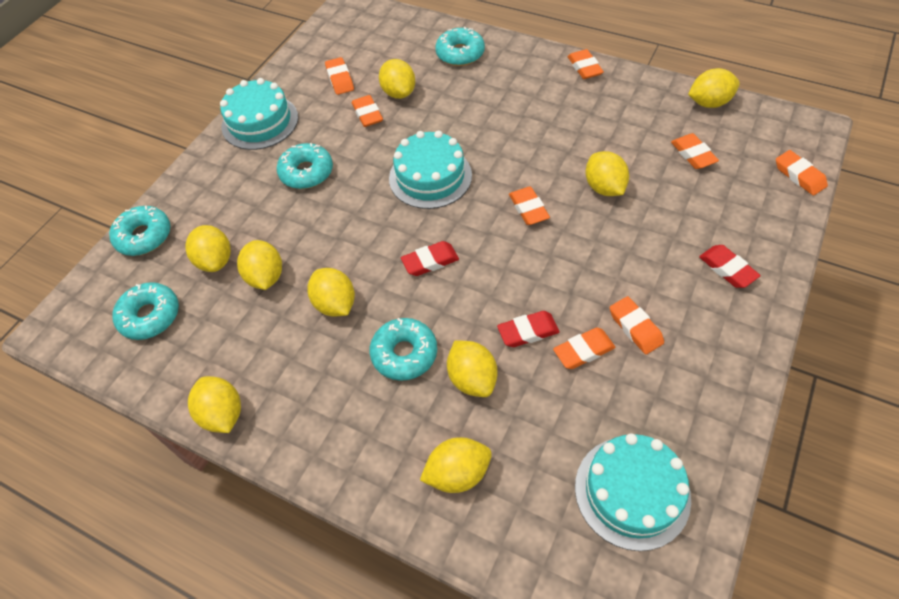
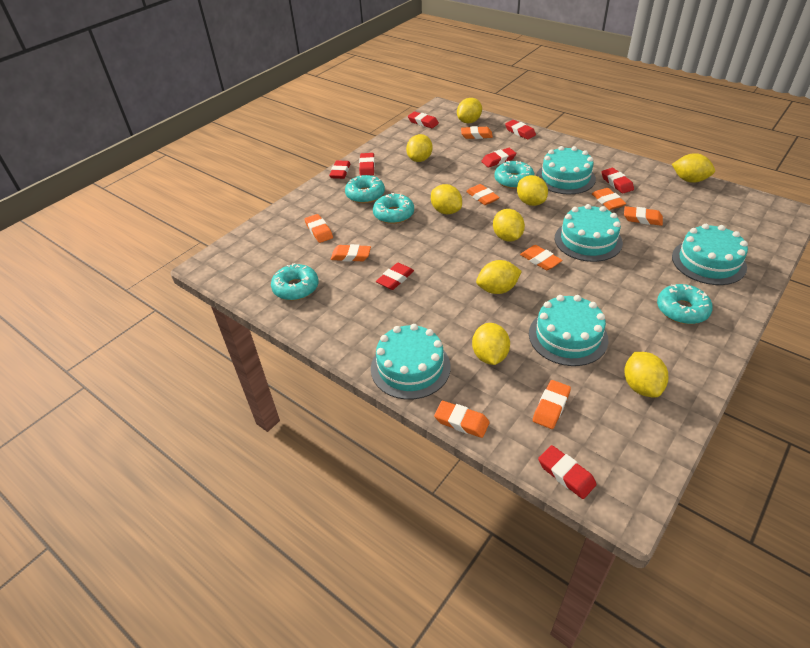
orange eraser: 8 -> 9
red eraser: 3 -> 8
turquoise cake: 3 -> 5

